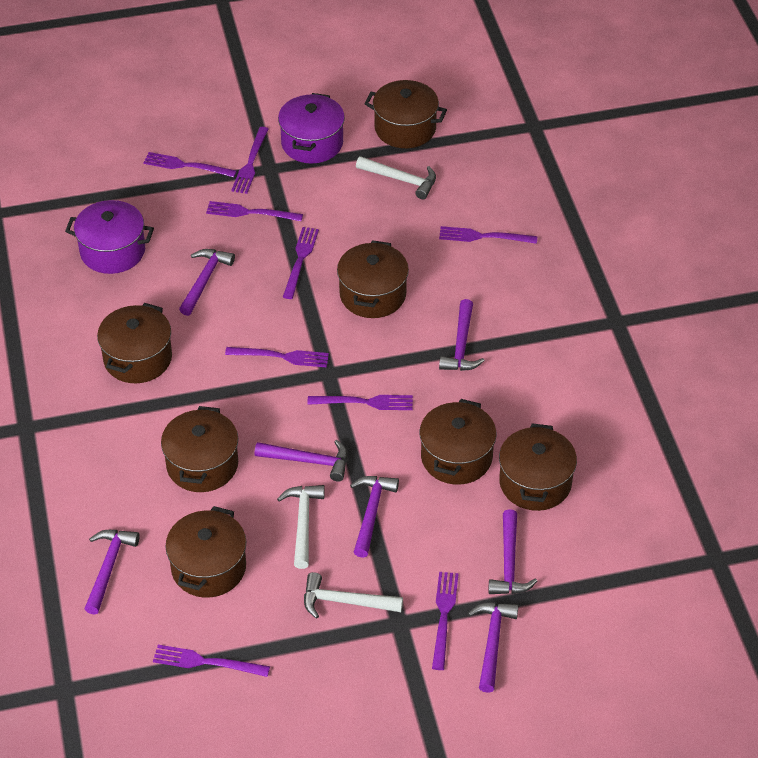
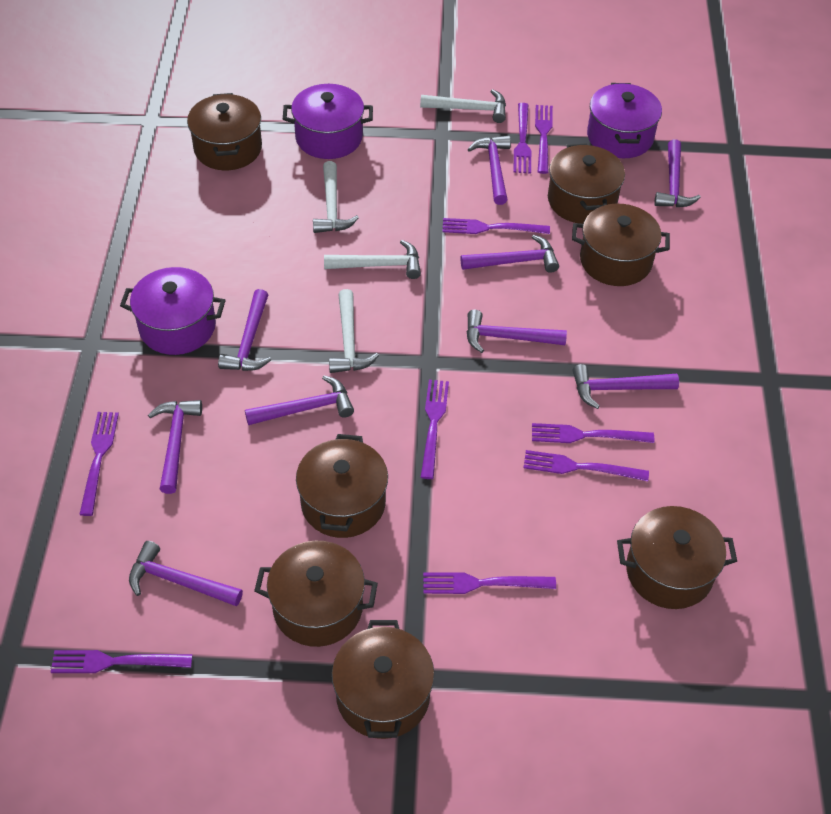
purple hammer: 7 -> 9
purple pot: 2 -> 3
white hammer: 3 -> 4

